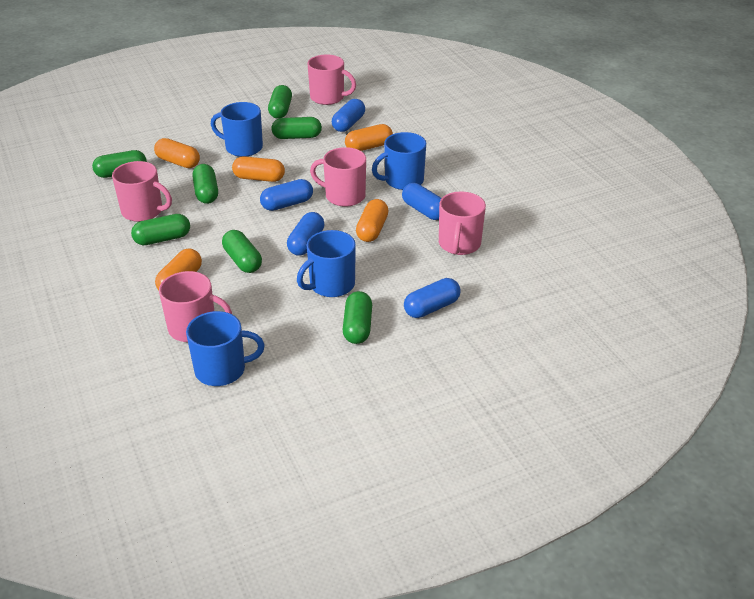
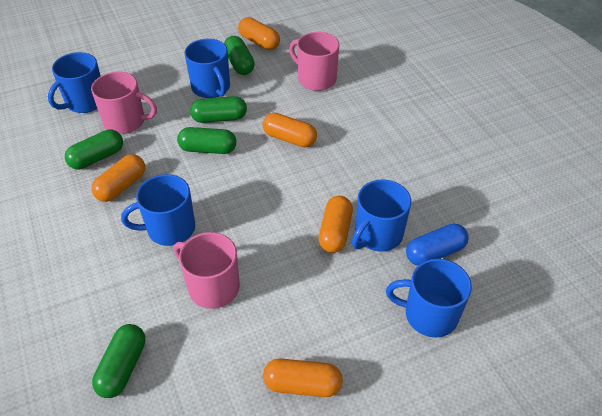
blue capsule: 5 -> 1
blue mug: 4 -> 5
green capsule: 7 -> 5
pink mug: 5 -> 3

